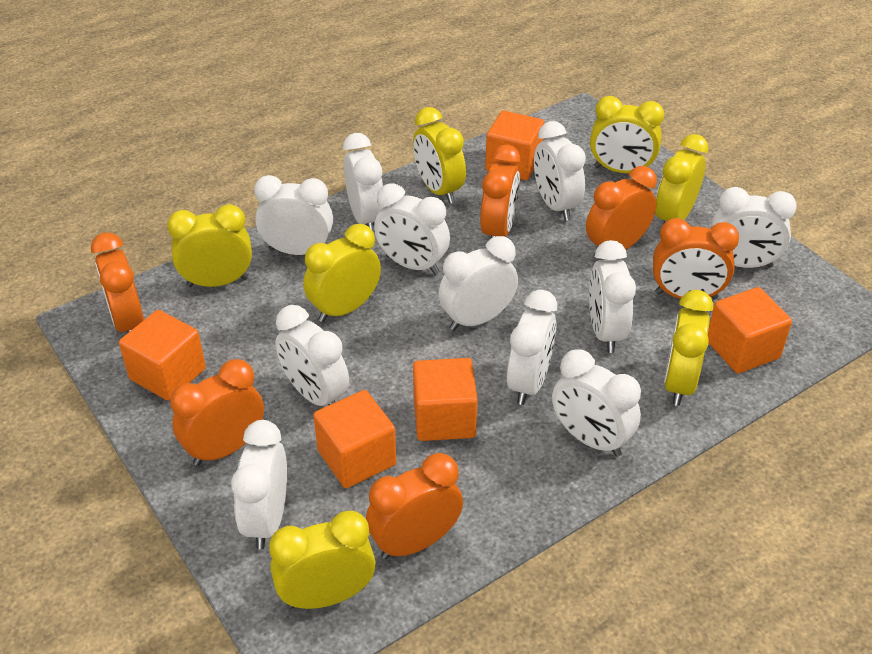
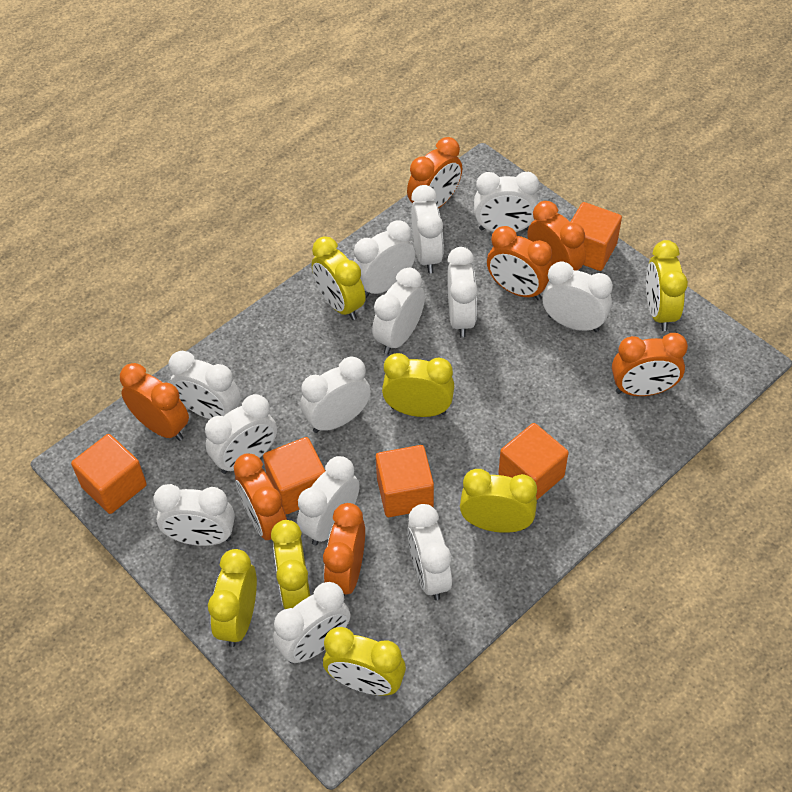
orange clock: 6 -> 7
white clock: 11 -> 13

